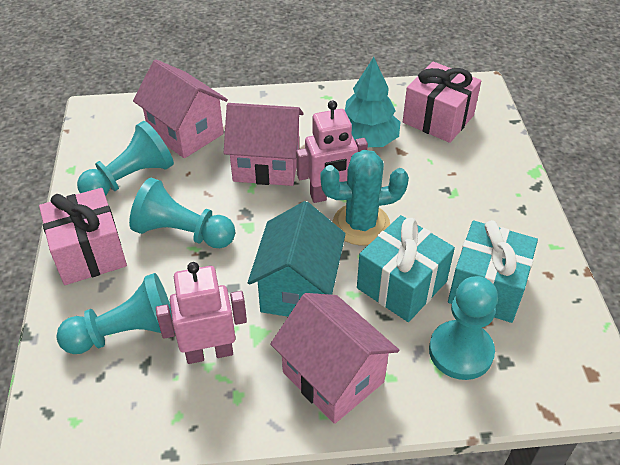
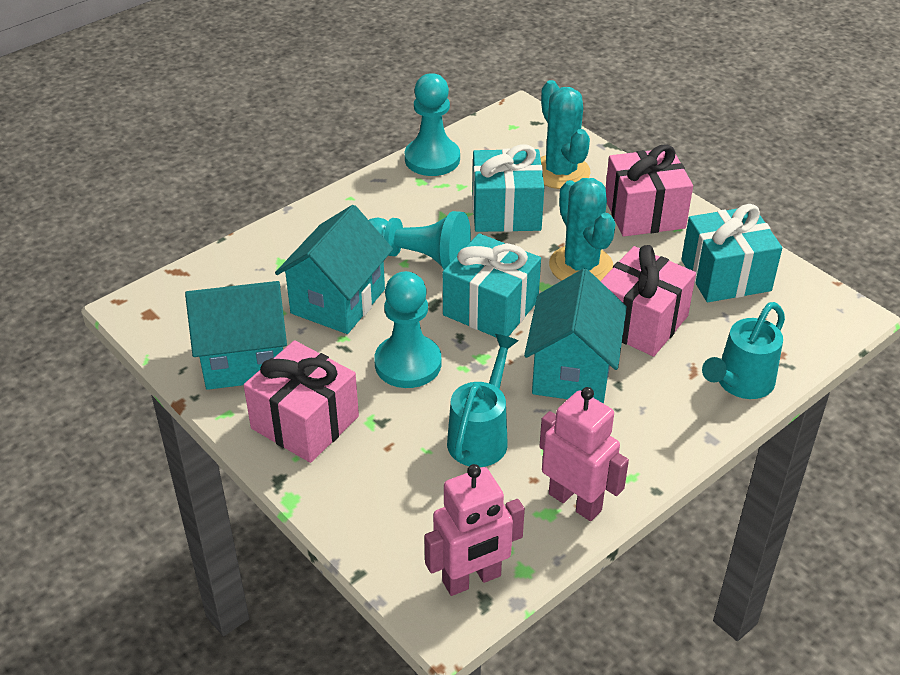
pink gift: 2 -> 3
pink house: 3 -> 0
turquoise cactus: 1 -> 2
turquoise gift: 2 -> 3
turquoise house: 1 -> 3
turquoise pawn: 4 -> 3
turquoise tree: 1 -> 0
turquoise watering can: 0 -> 2

